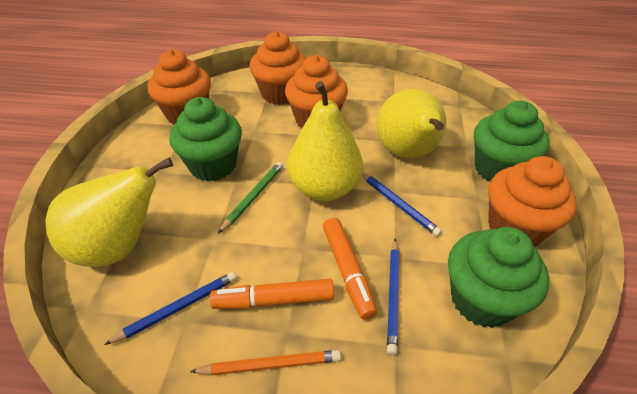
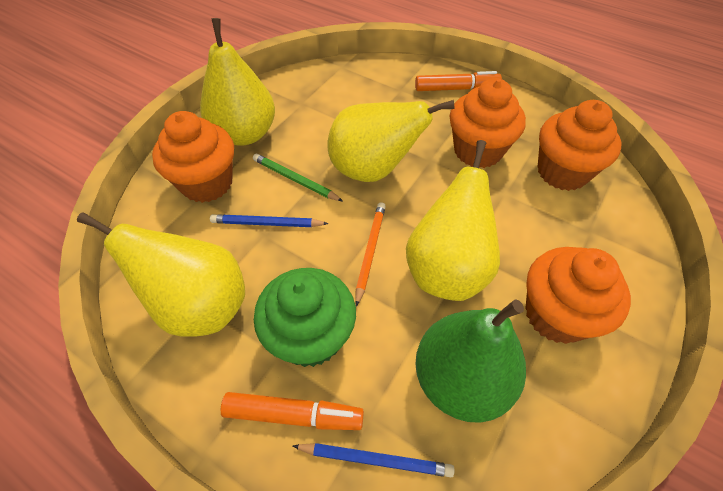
blue pencil: 3 -> 2
green cupcake: 3 -> 1
green pear: 0 -> 1
yellow pear: 3 -> 4

